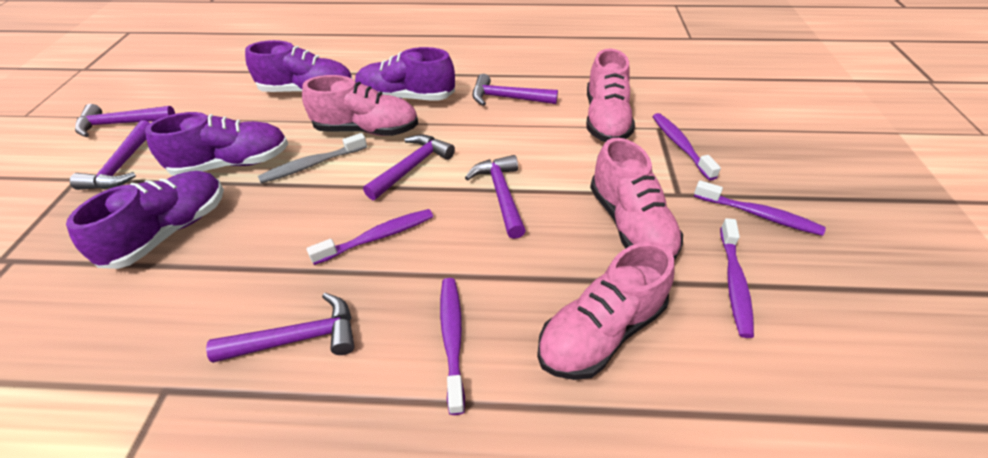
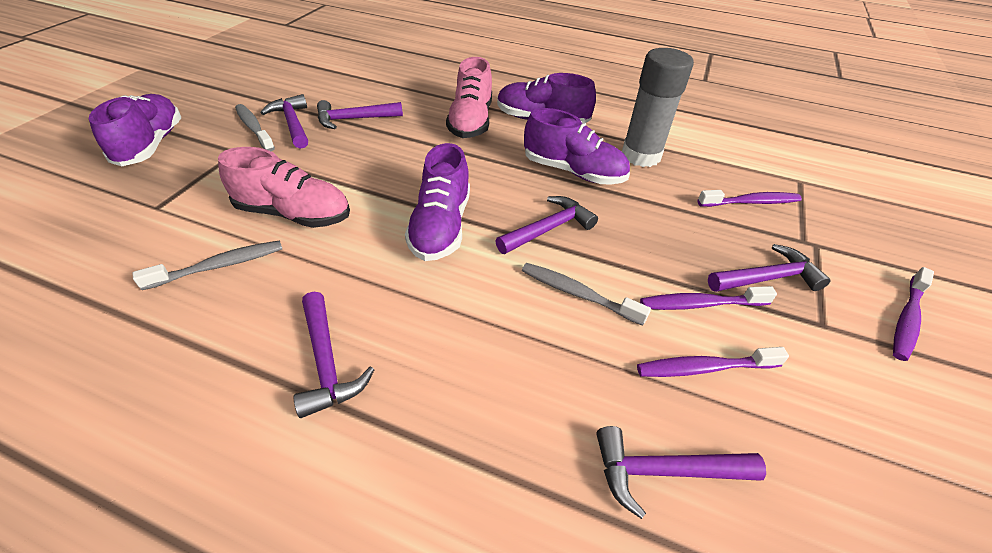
grey glue stick: 0 -> 1
grey toothbrush: 1 -> 3
pink shoe: 4 -> 2
purple toothbrush: 5 -> 4

